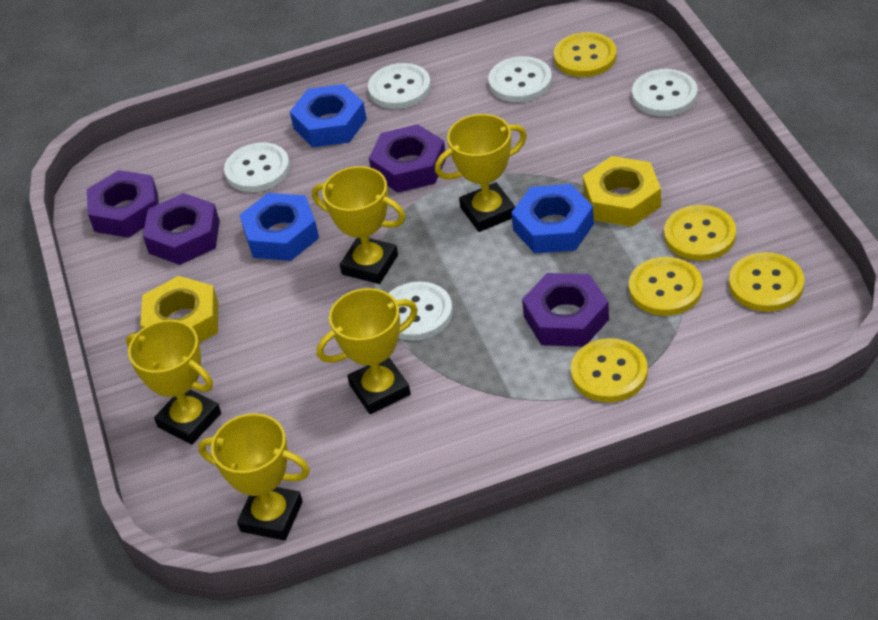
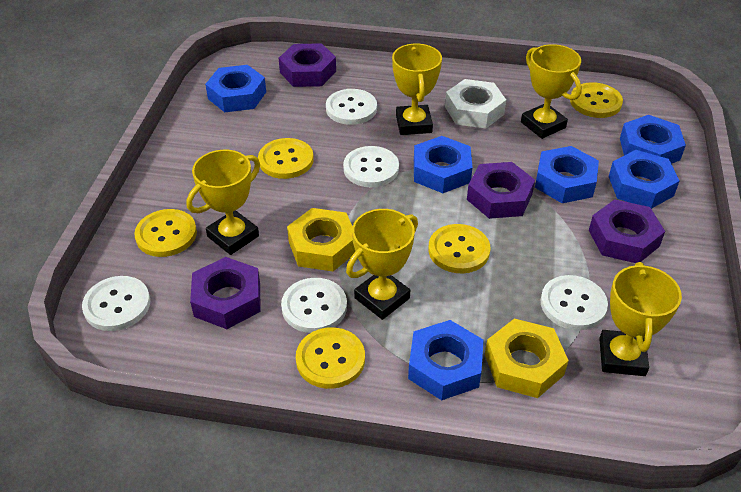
blue nut: 3 -> 6
white nut: 0 -> 1

